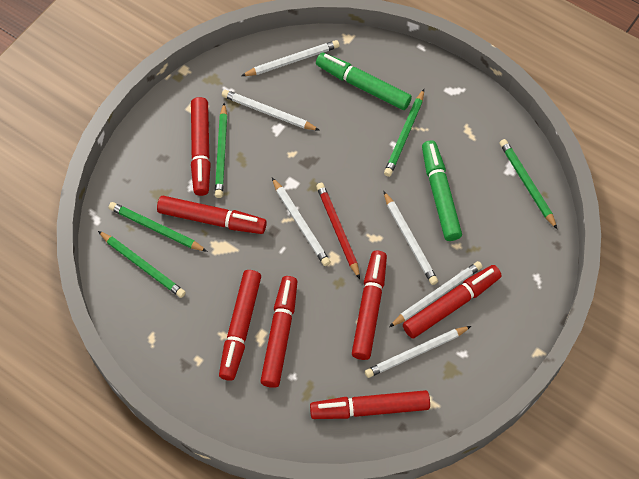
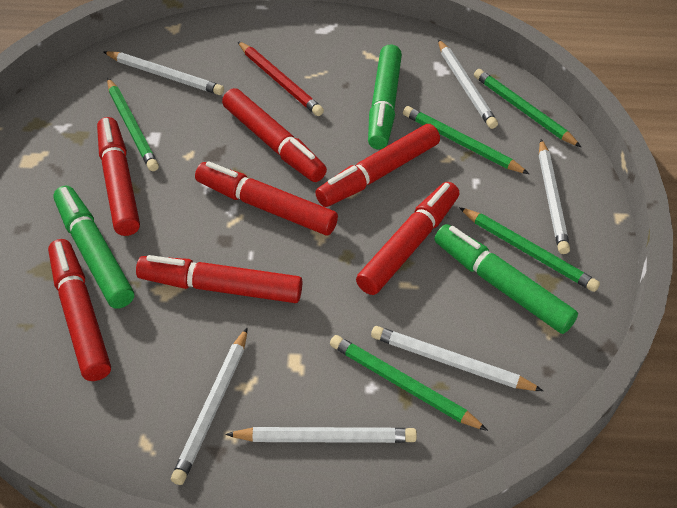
green marker: 2 -> 3

